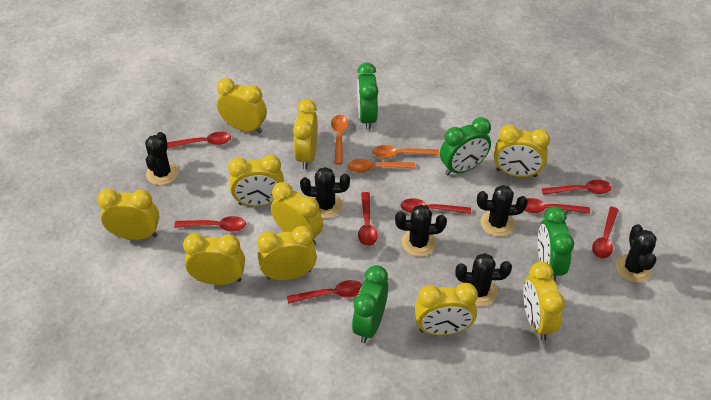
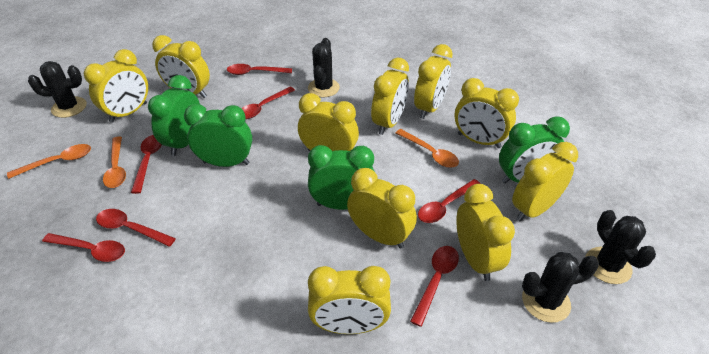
black cactus: 6 -> 4
red spoon: 8 -> 7

